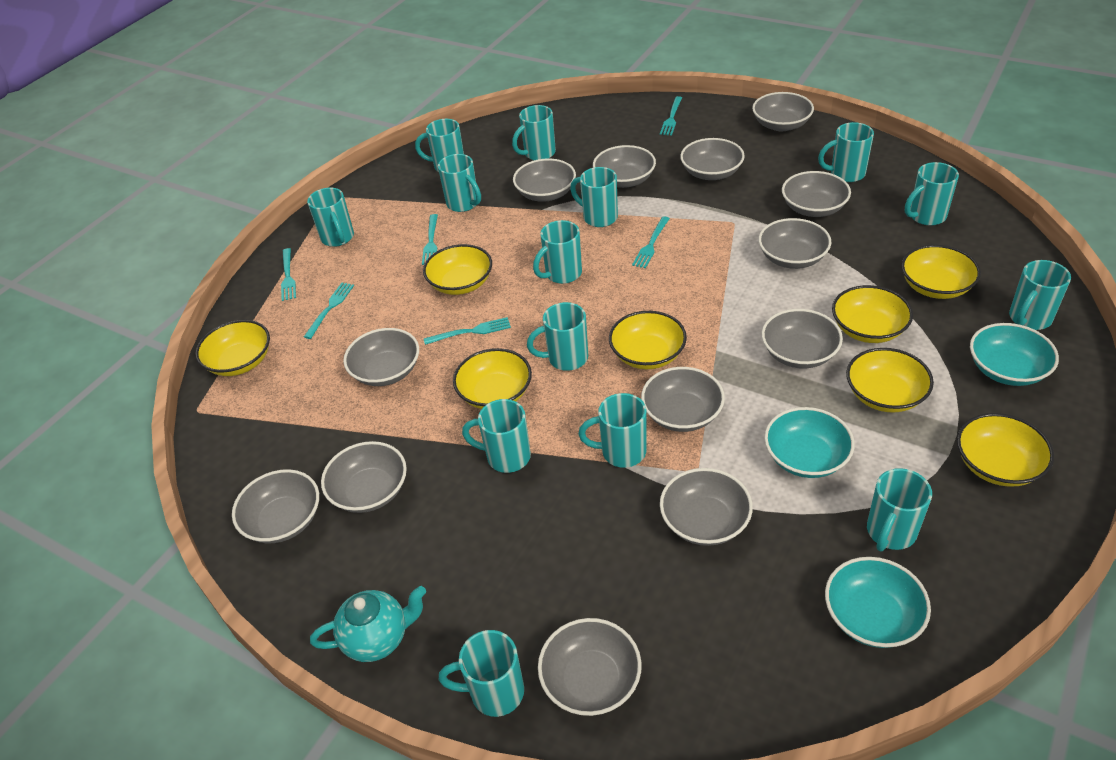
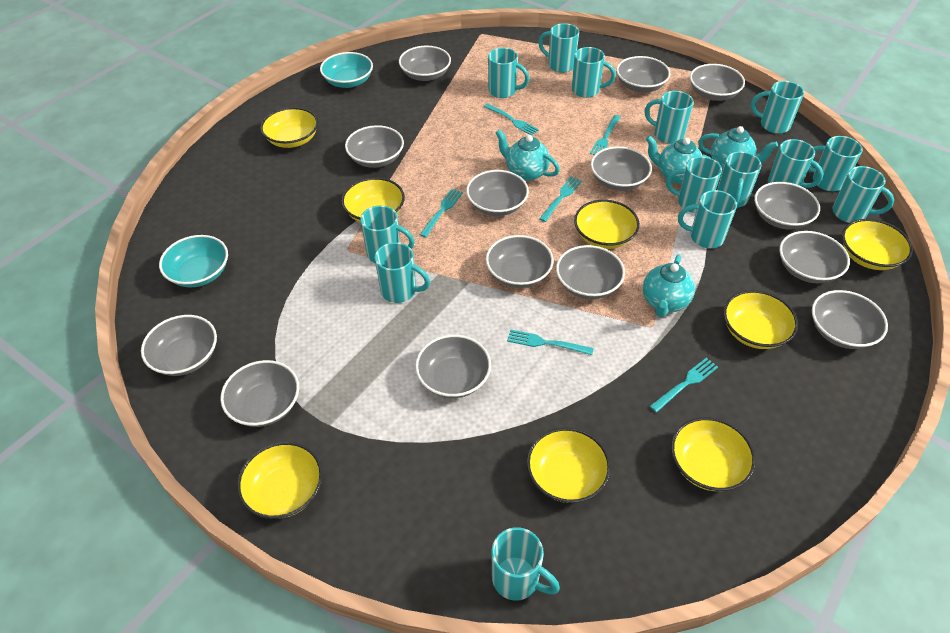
grey bowl: 13 -> 14
turquoise bowl: 3 -> 2
turquoise teapot: 1 -> 4

